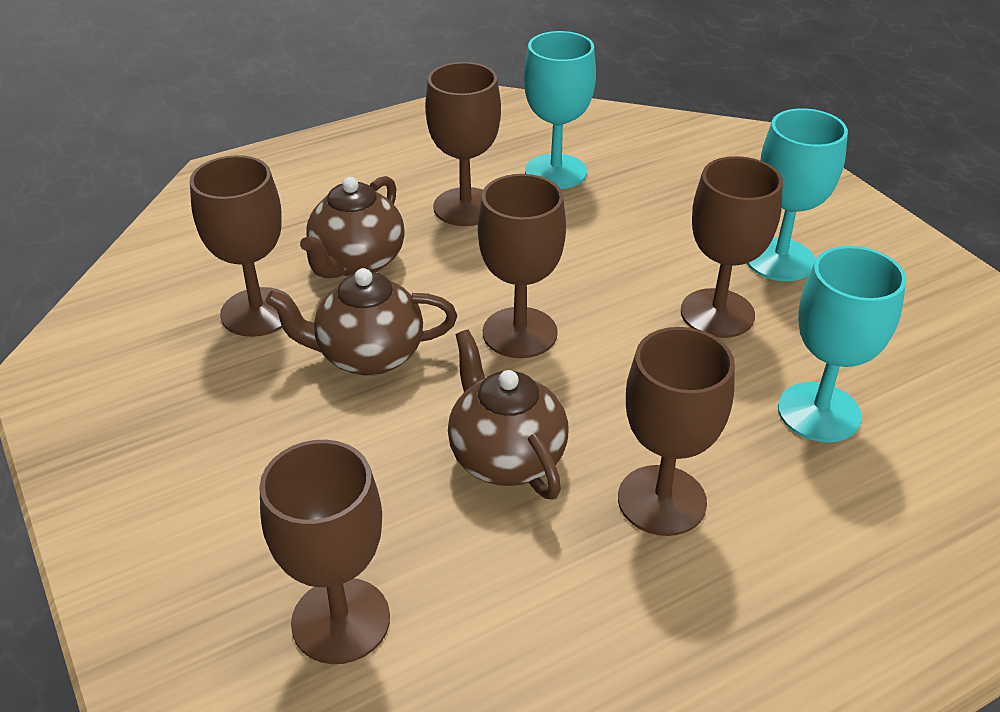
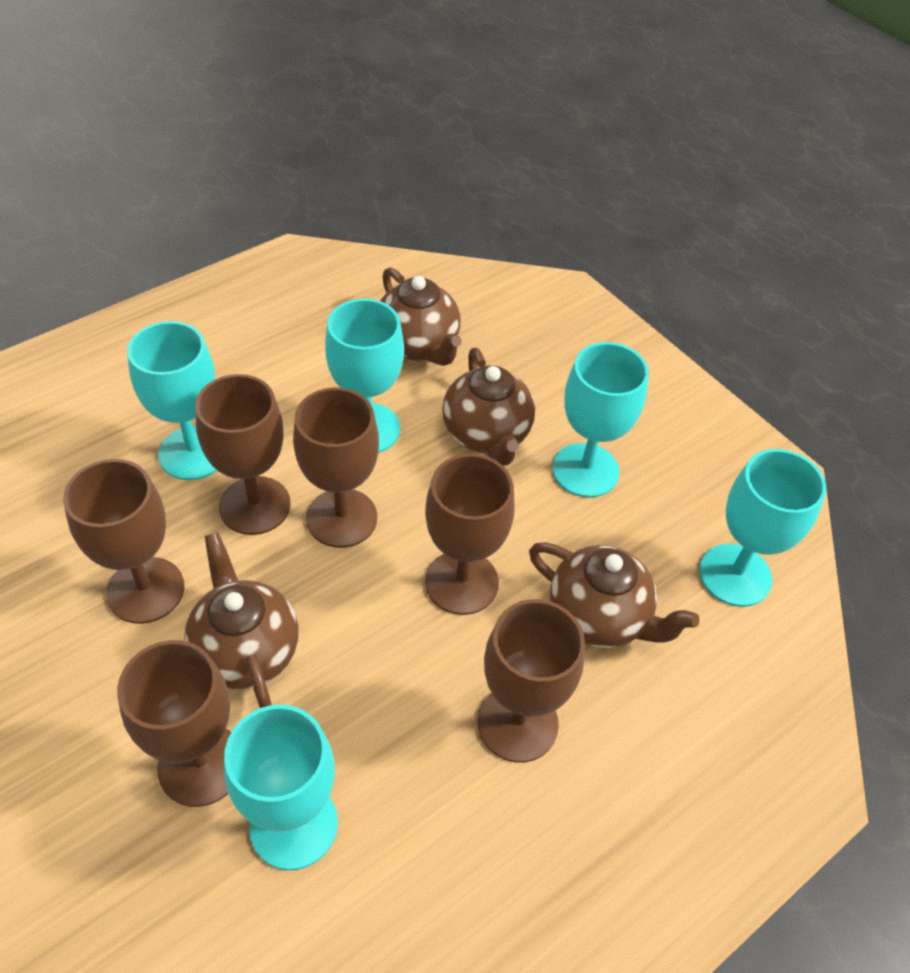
brown teapot: 3 -> 4
turquoise goblet: 3 -> 5

